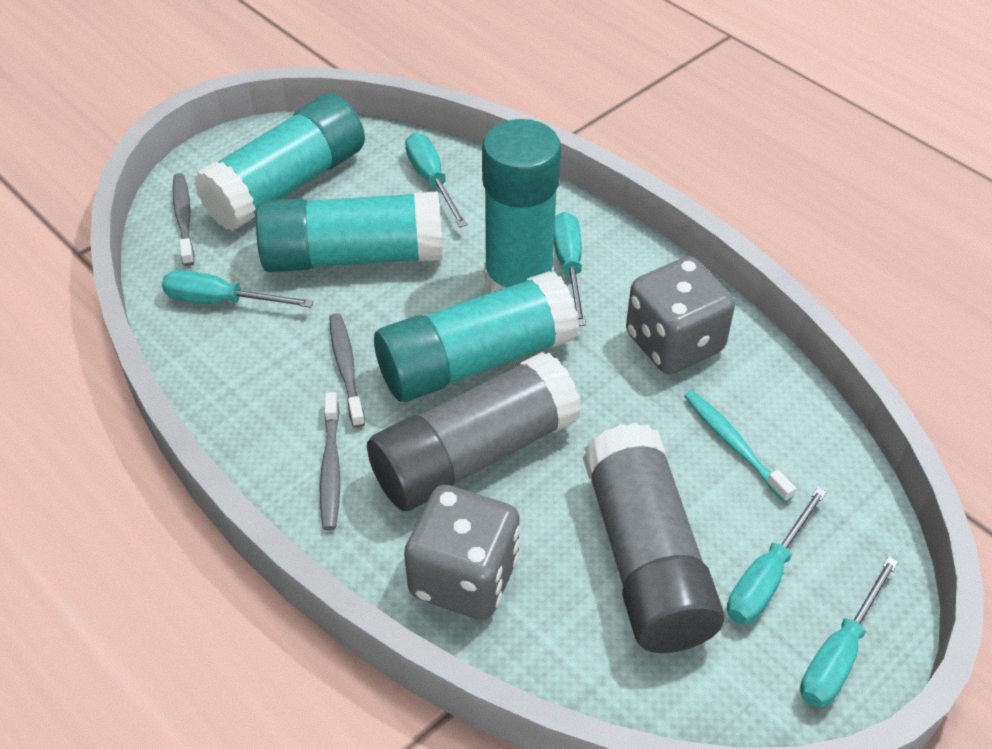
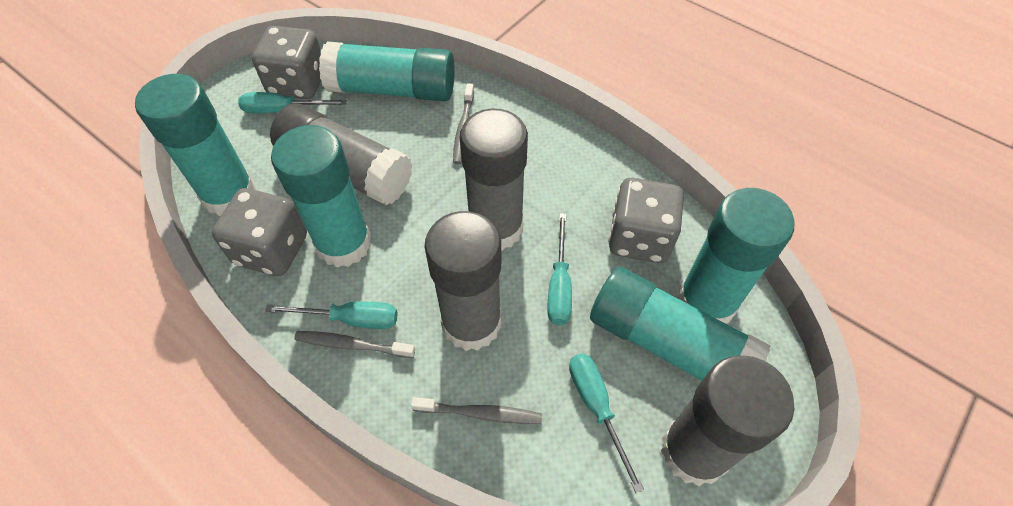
grey dice: 2 -> 3
grey glue stick: 2 -> 4
turquoise glue stick: 4 -> 5
turquoise screwdriver: 5 -> 4
turquoise toothbrush: 1 -> 0

